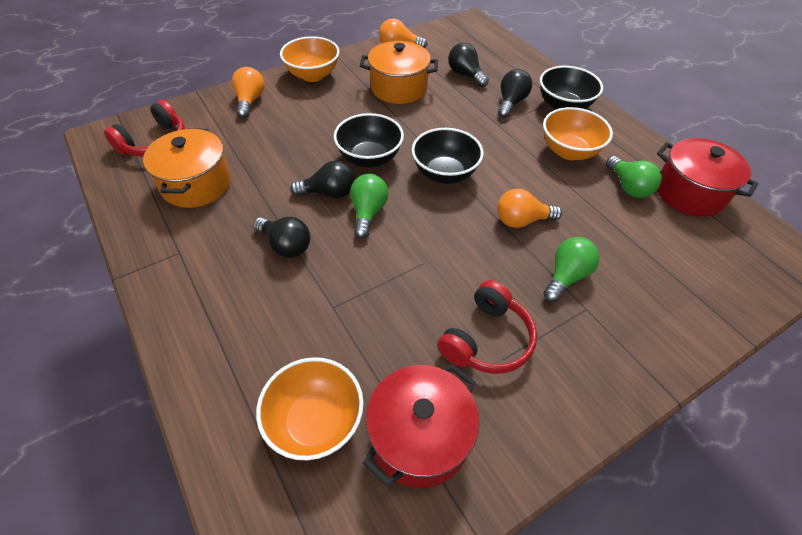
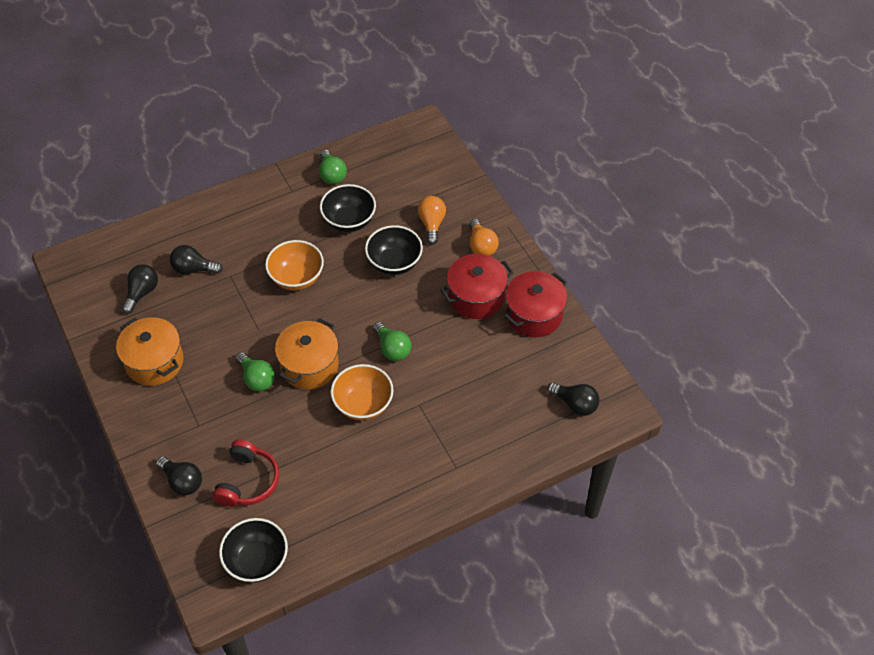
orange bowl: 3 -> 2
orange light bulb: 3 -> 2
red headphones: 2 -> 1

